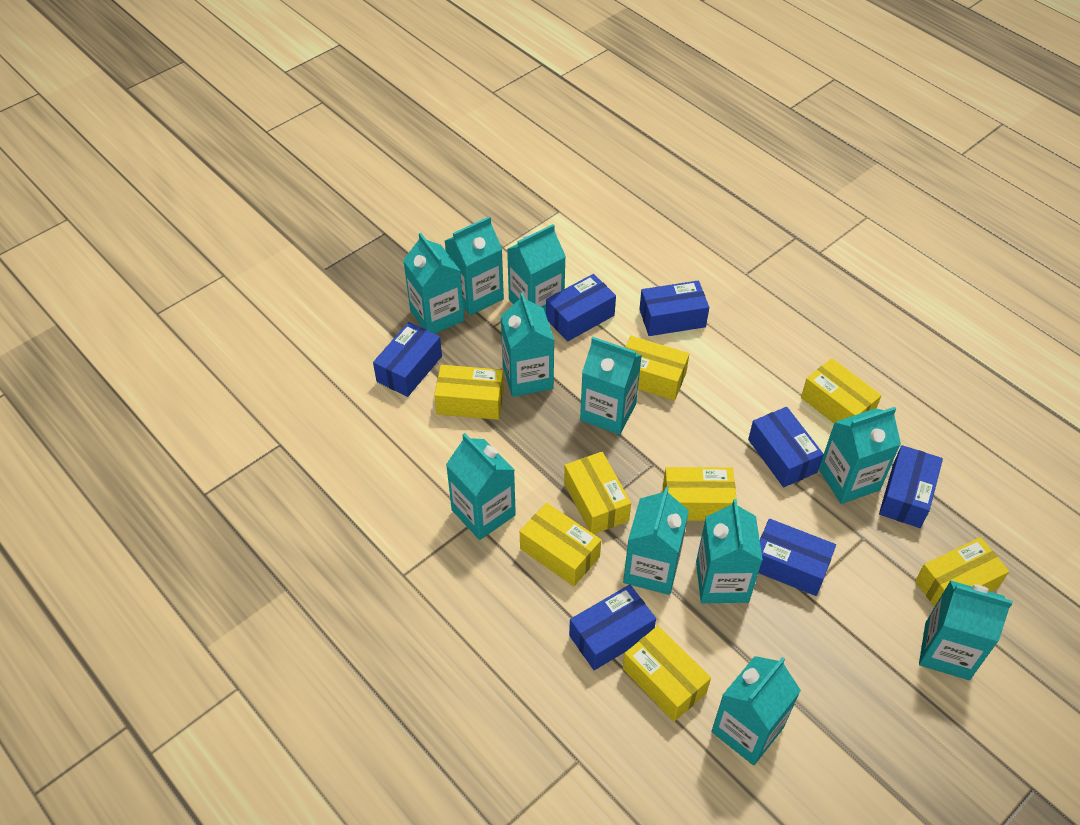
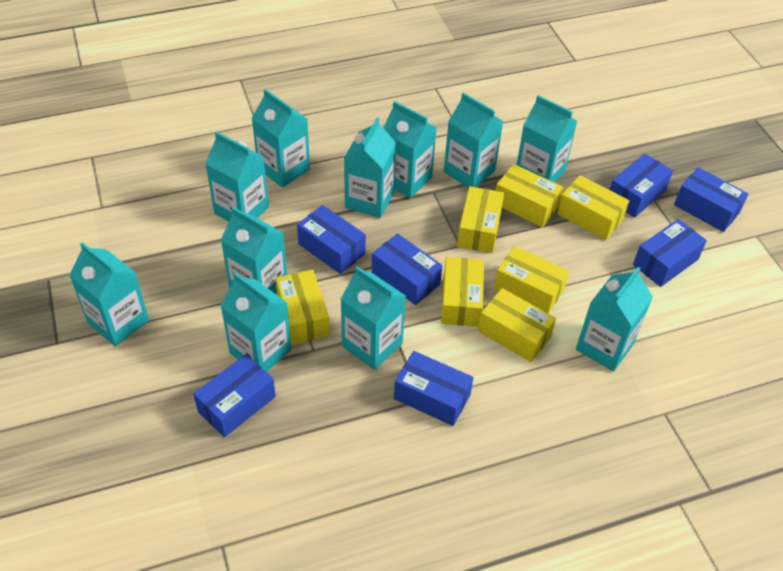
yellow box: 8 -> 7

